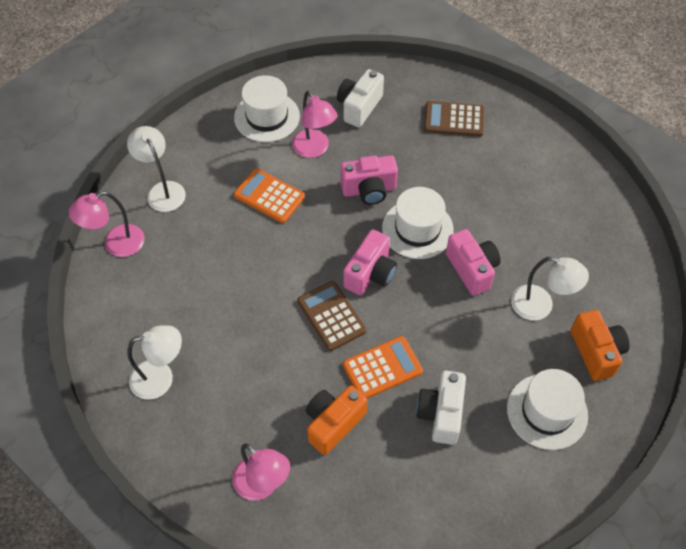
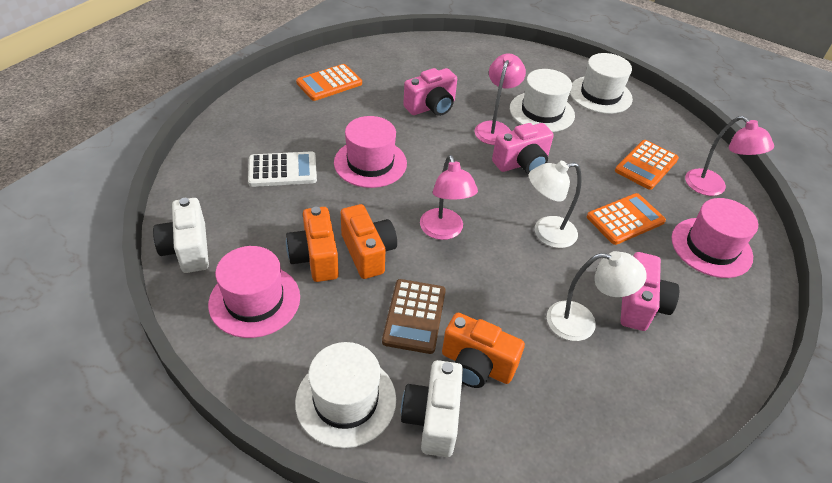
brown calculator: 2 -> 1
orange calculator: 2 -> 3
orange camera: 2 -> 3
pink hat: 0 -> 3
white calculator: 0 -> 1
white lamp: 3 -> 2

